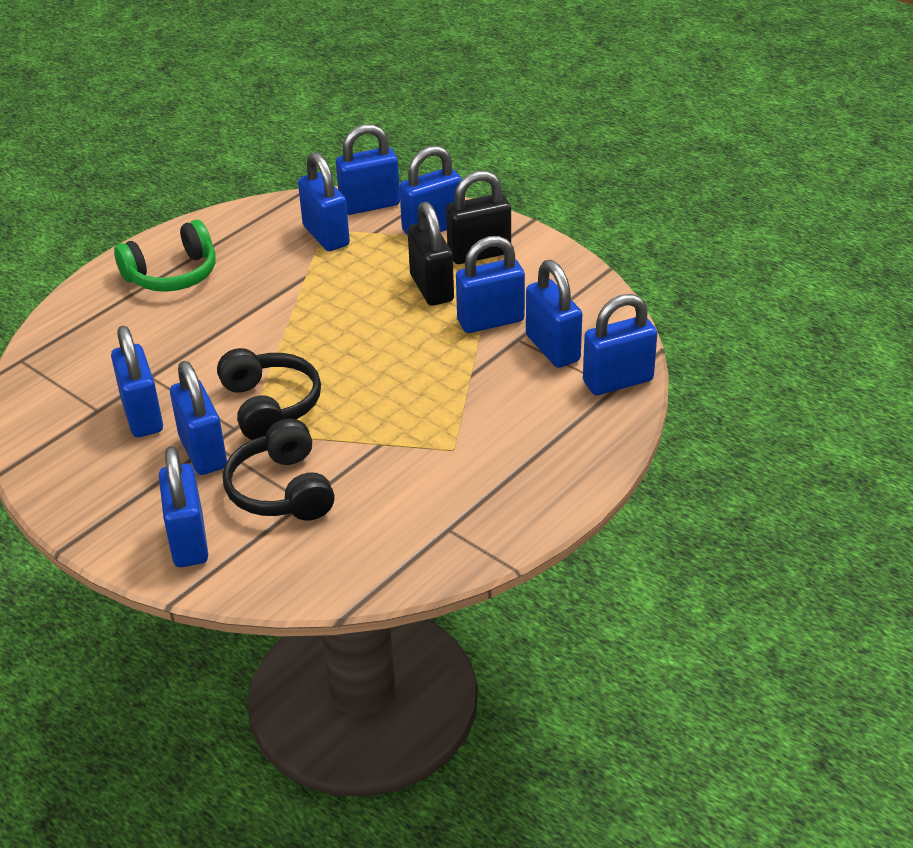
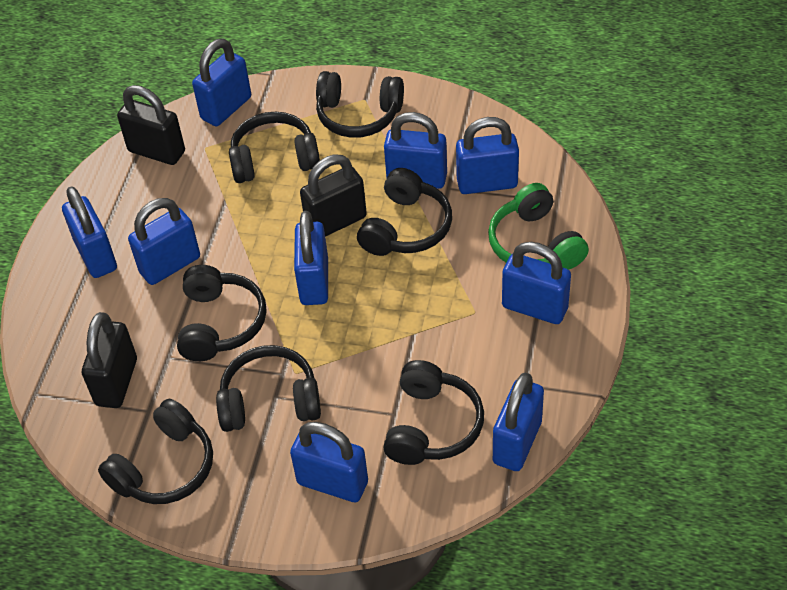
black headphones: 2 -> 7
black padlock: 2 -> 3

